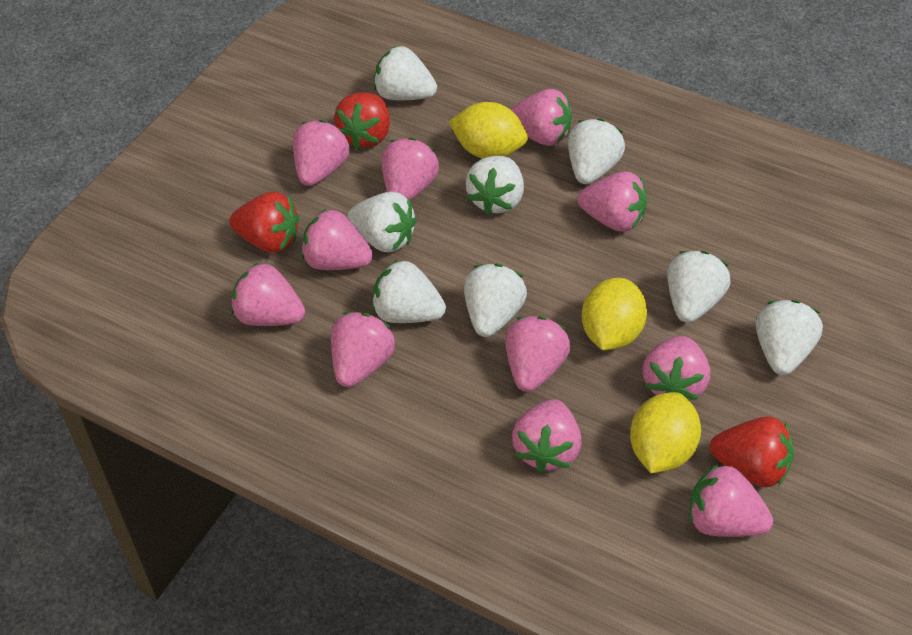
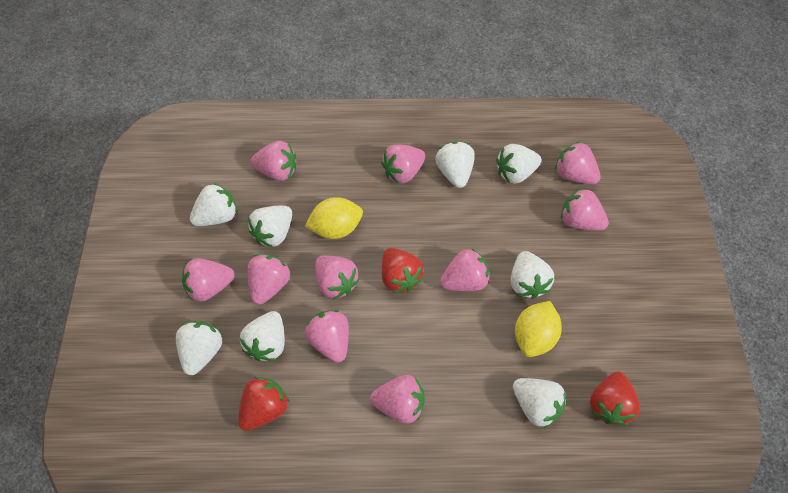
pink strawberry: 11 -> 10
yellow lemon: 3 -> 2

